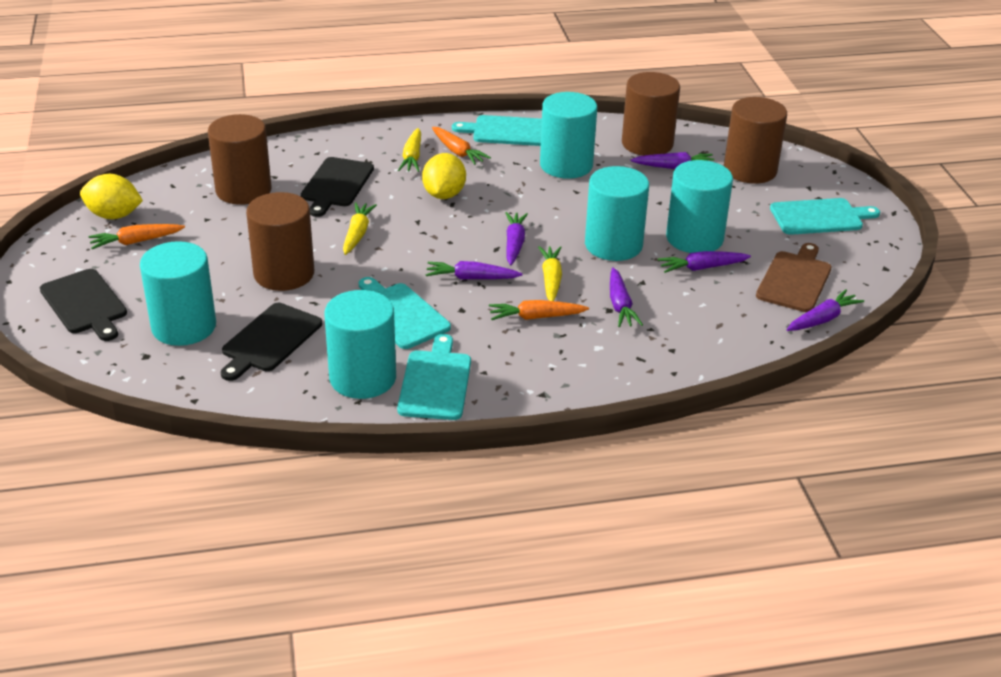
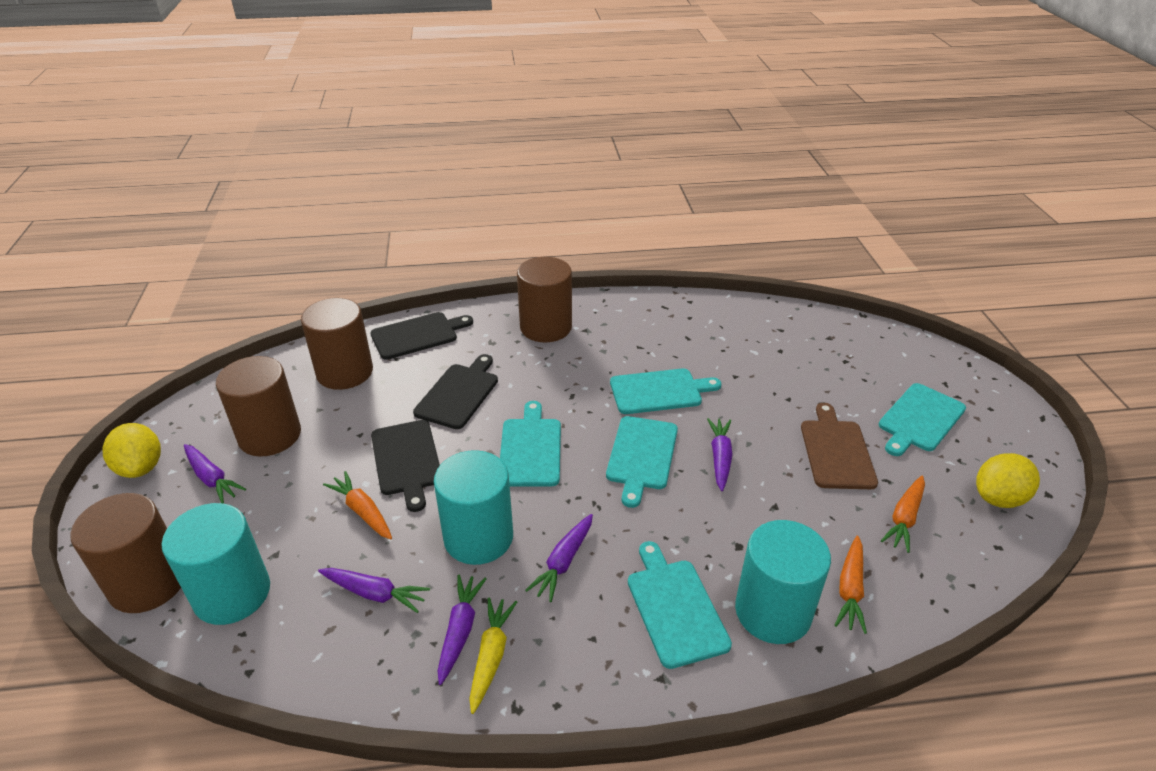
purple carrot: 6 -> 5
turquoise cutting board: 4 -> 5
turquoise cylinder: 5 -> 3
yellow carrot: 3 -> 1

